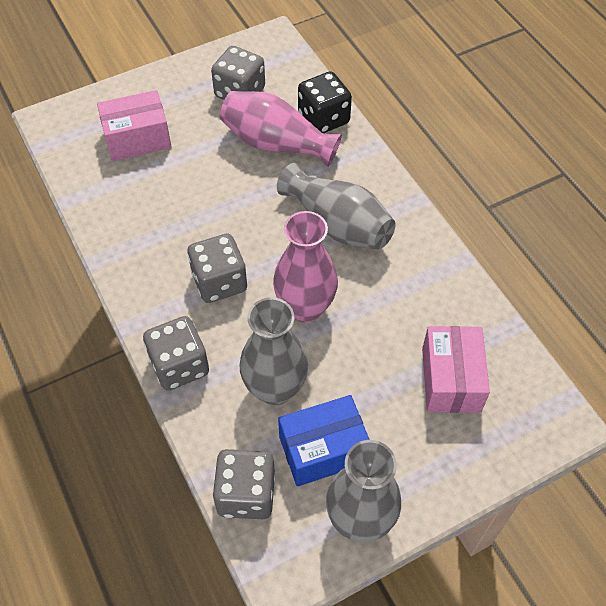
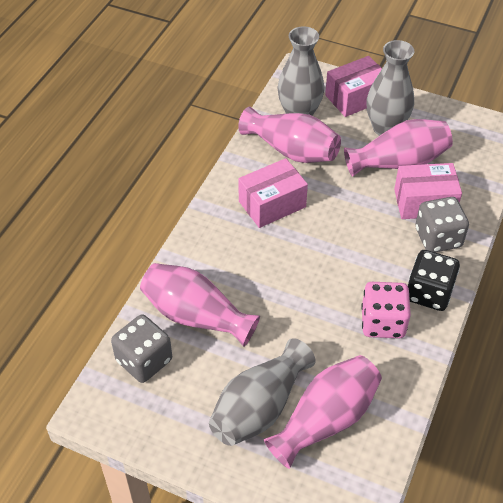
blue box: 1 -> 0
grey dice: 4 -> 2
pink box: 2 -> 3
pink dice: 0 -> 1
pink vase: 2 -> 4

